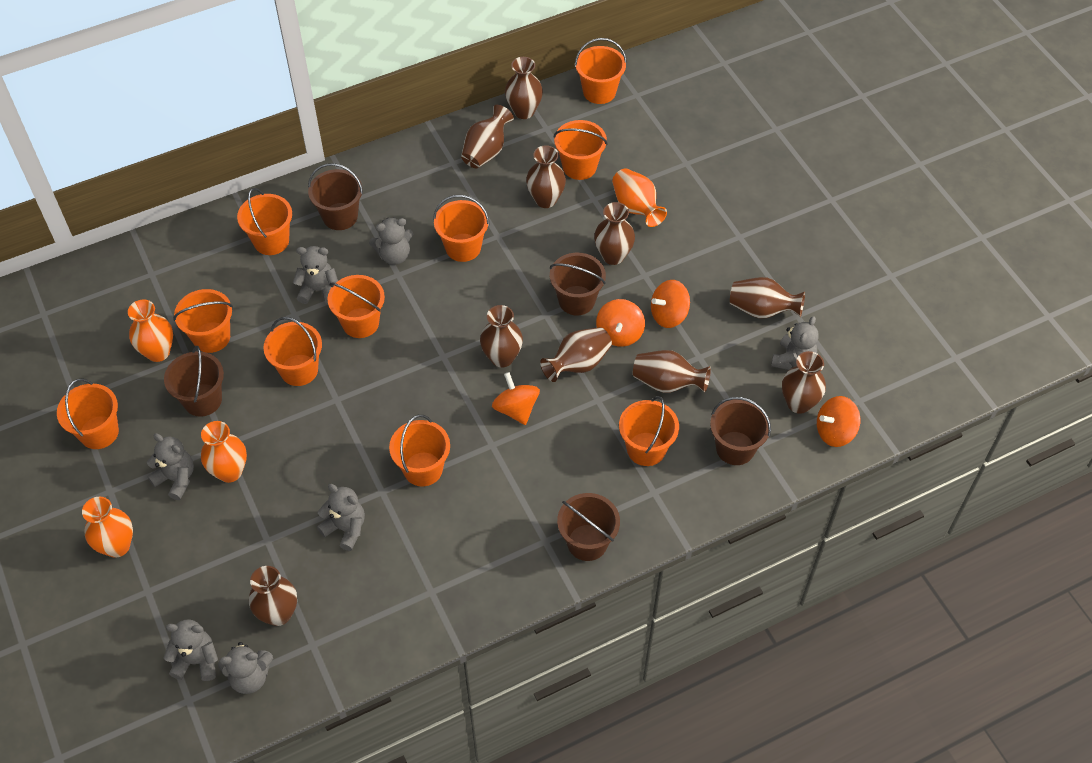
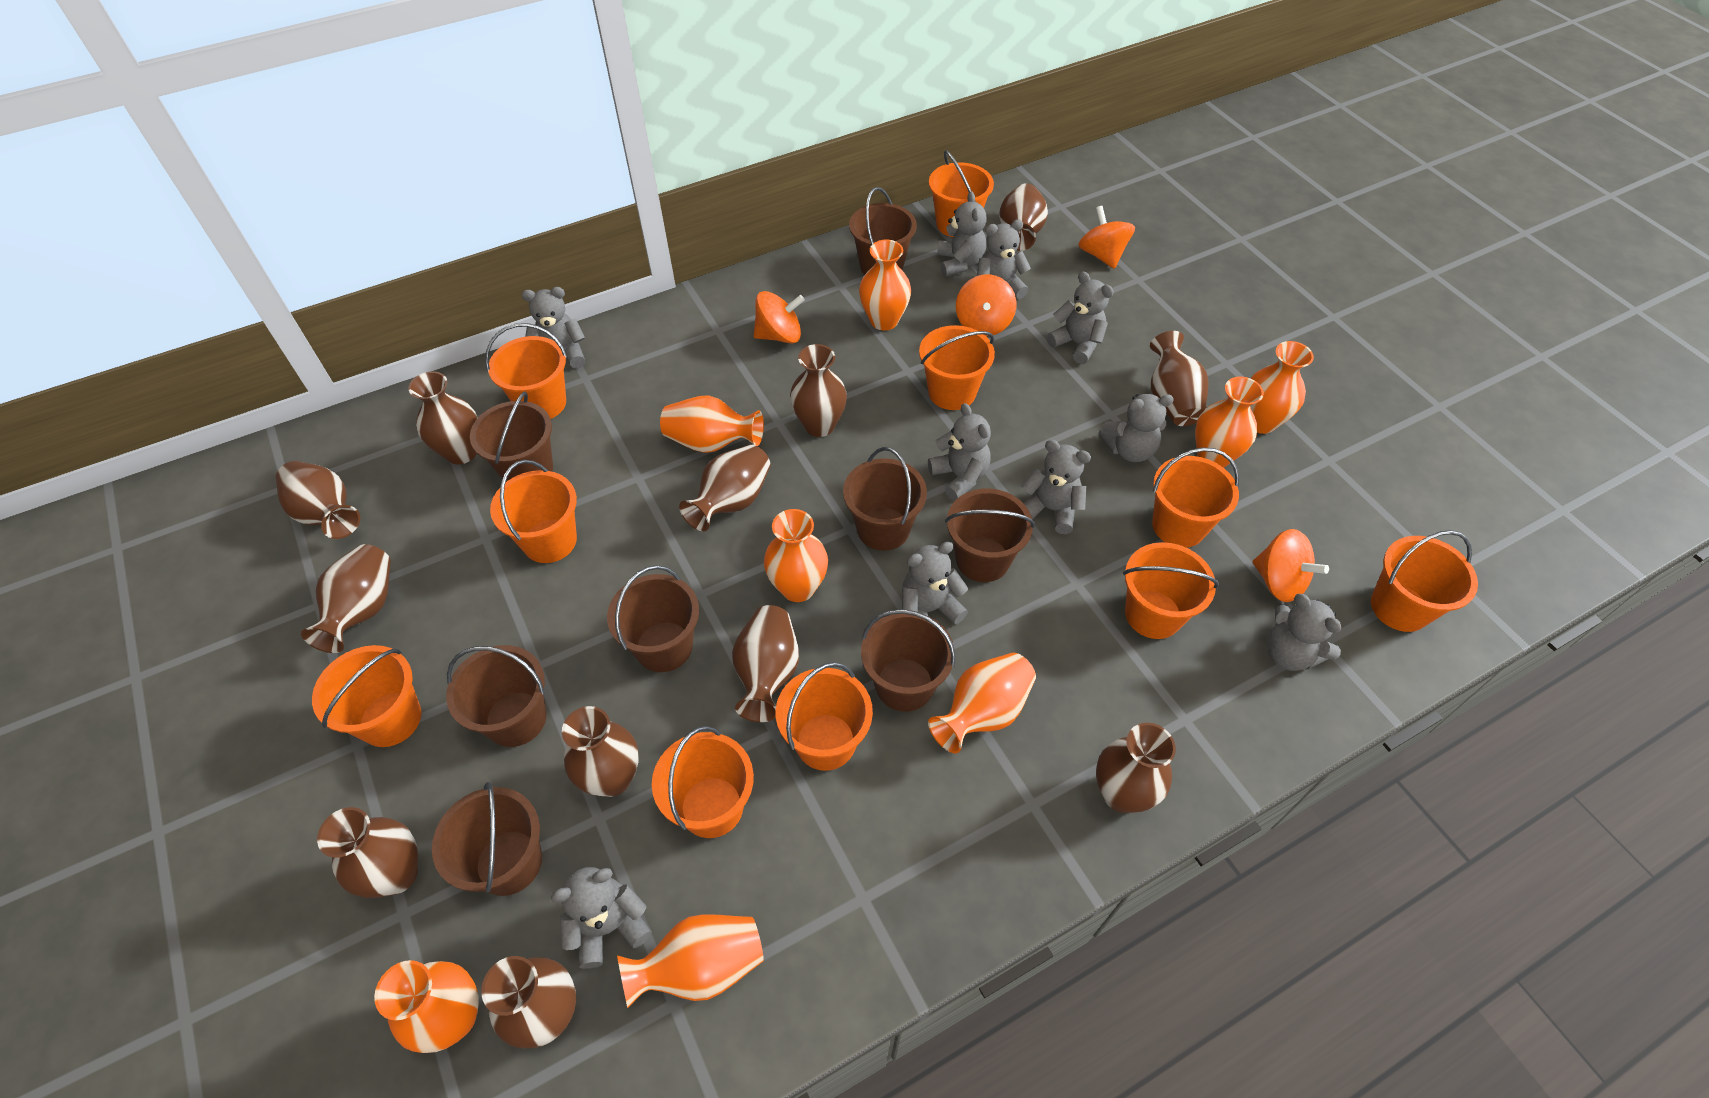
brown bucket: 5 -> 8
brown vase: 10 -> 12
grey teddy bear: 7 -> 10
orange vase: 4 -> 8

